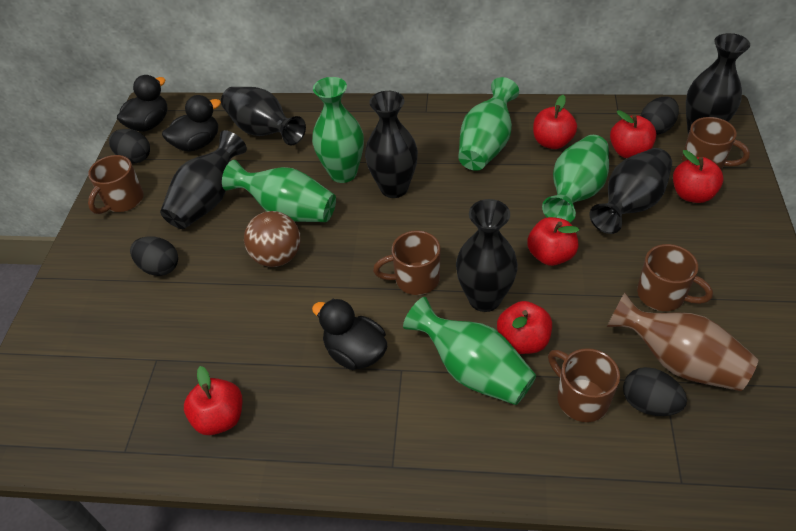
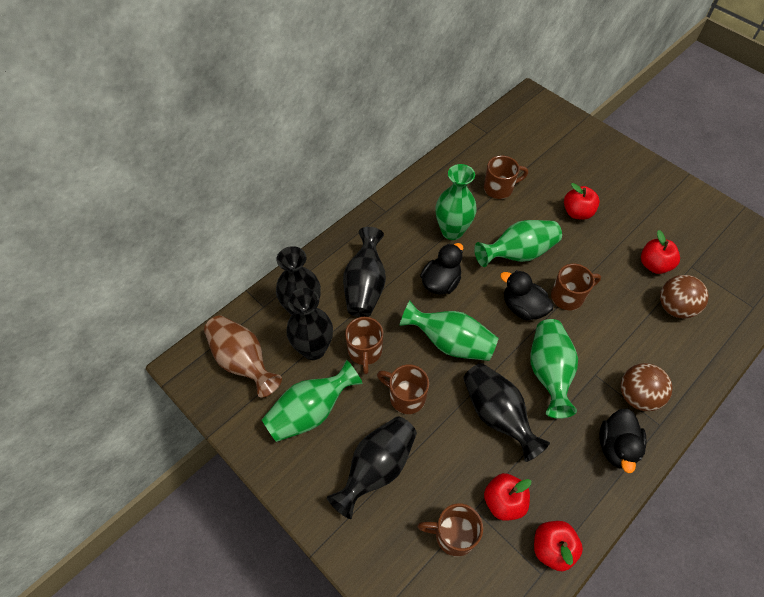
black egg: 4 -> 0
black vase: 6 -> 5
brown ball: 1 -> 2
red apple: 6 -> 4

